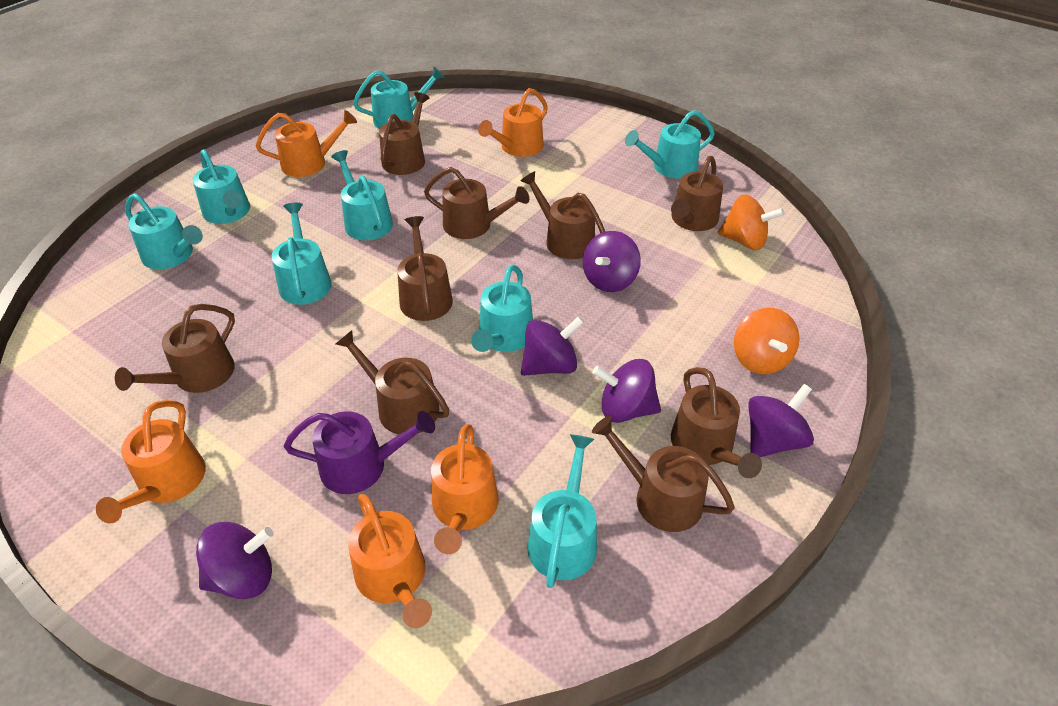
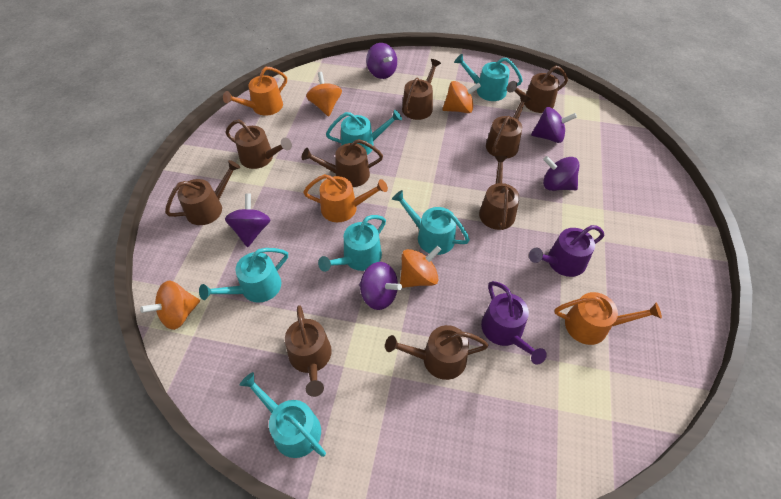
orange spinning top: 2 -> 4
orange watering can: 5 -> 3
purple watering can: 1 -> 2
turquoise watering can: 8 -> 6

